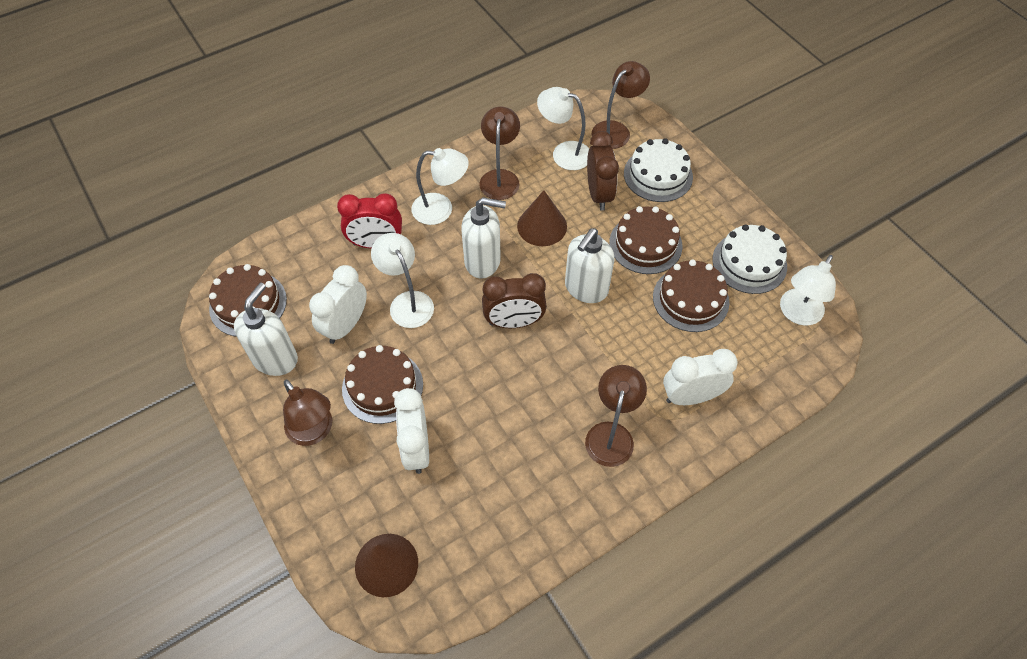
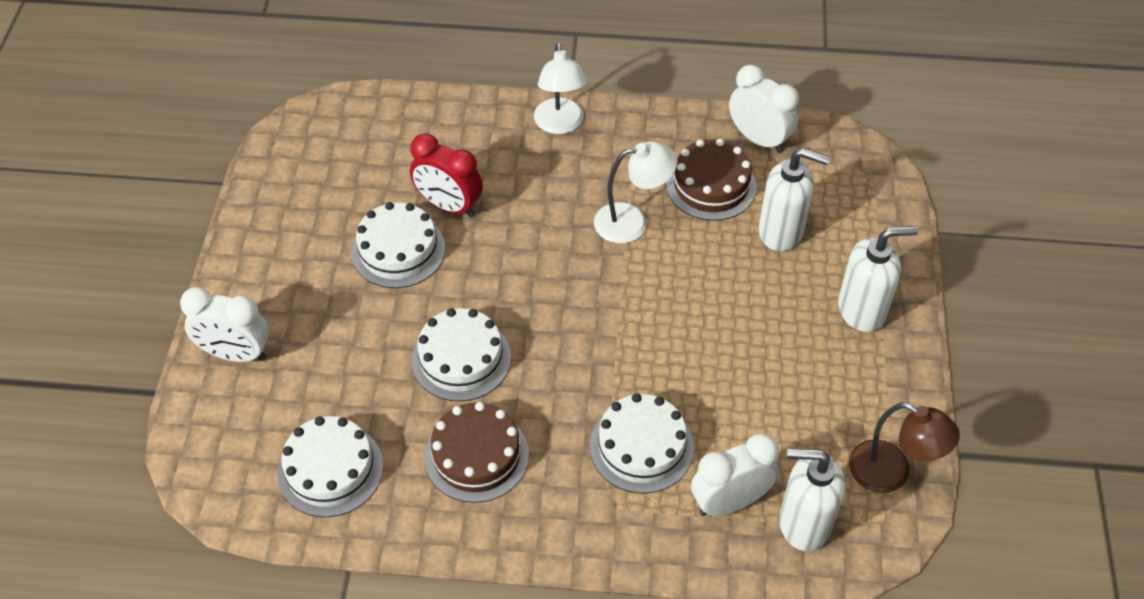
brown cake: 4 -> 2
brown clock: 2 -> 0
brown cone: 2 -> 0
brown lamp: 4 -> 1
white cake: 2 -> 4
white lamp: 4 -> 2

